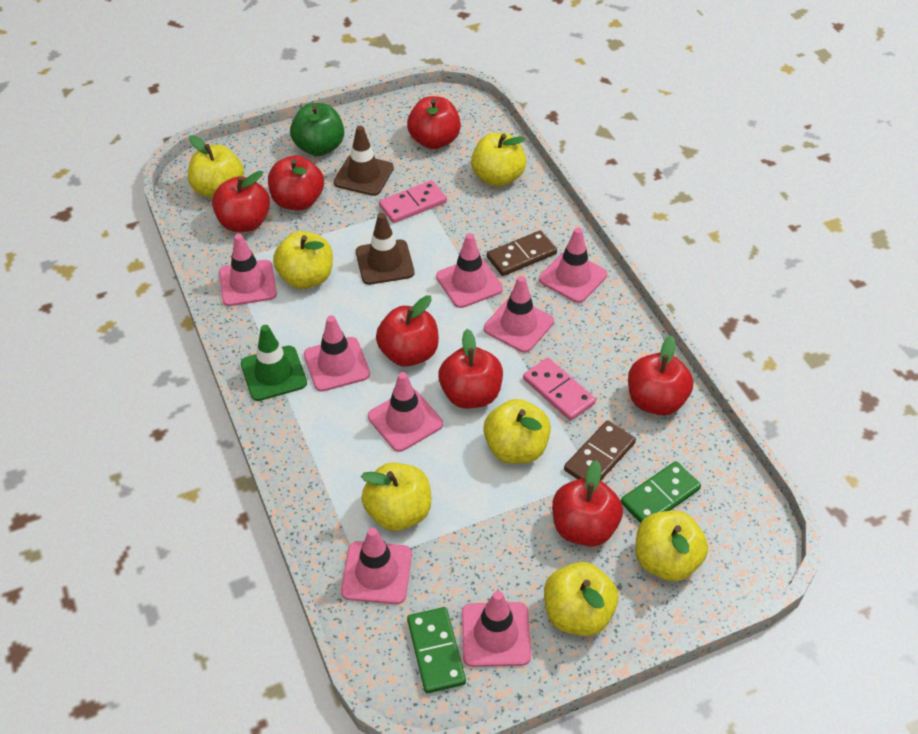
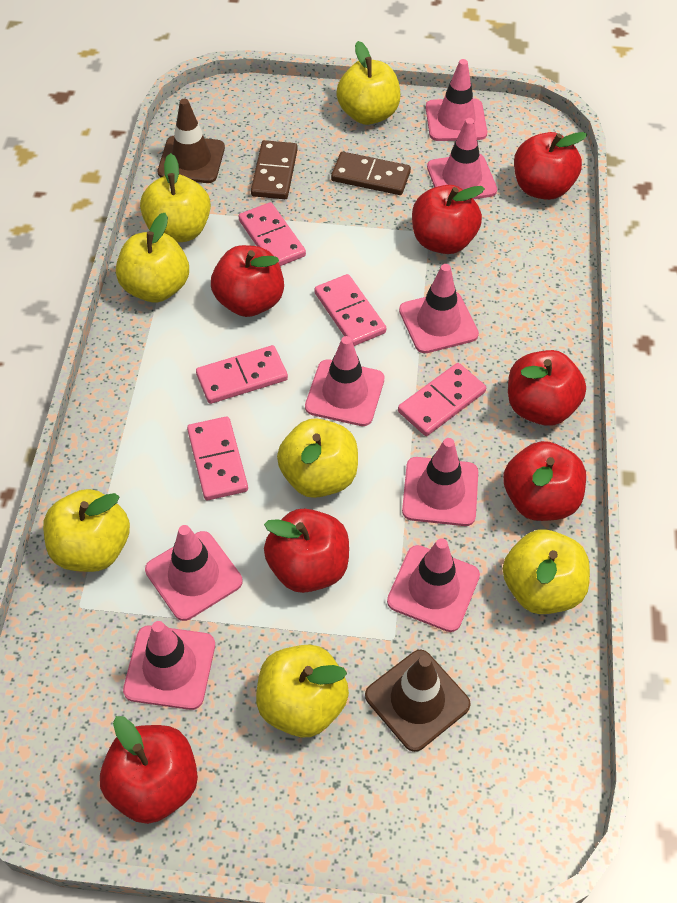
green apple: 1 -> 0
green domino: 2 -> 0
green traffic cone: 1 -> 0
pink domino: 2 -> 5

